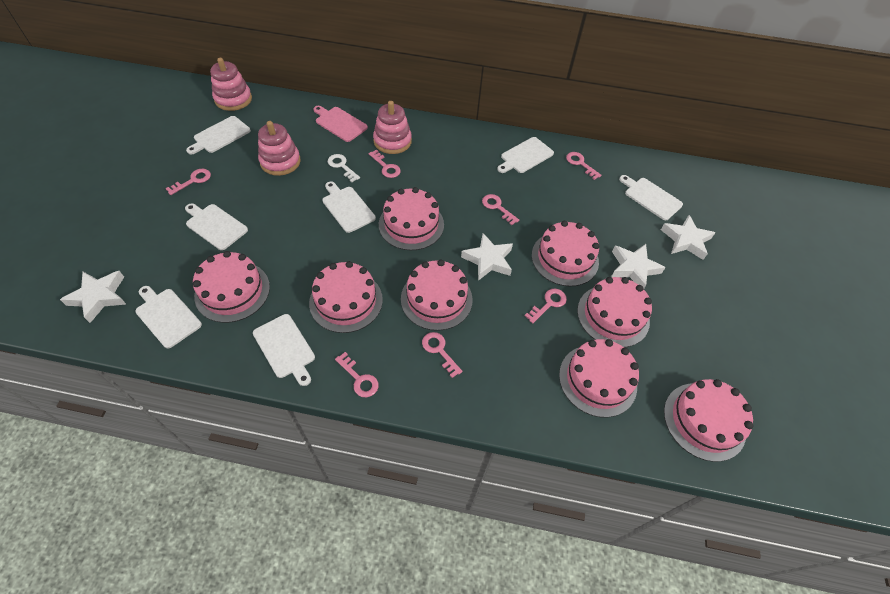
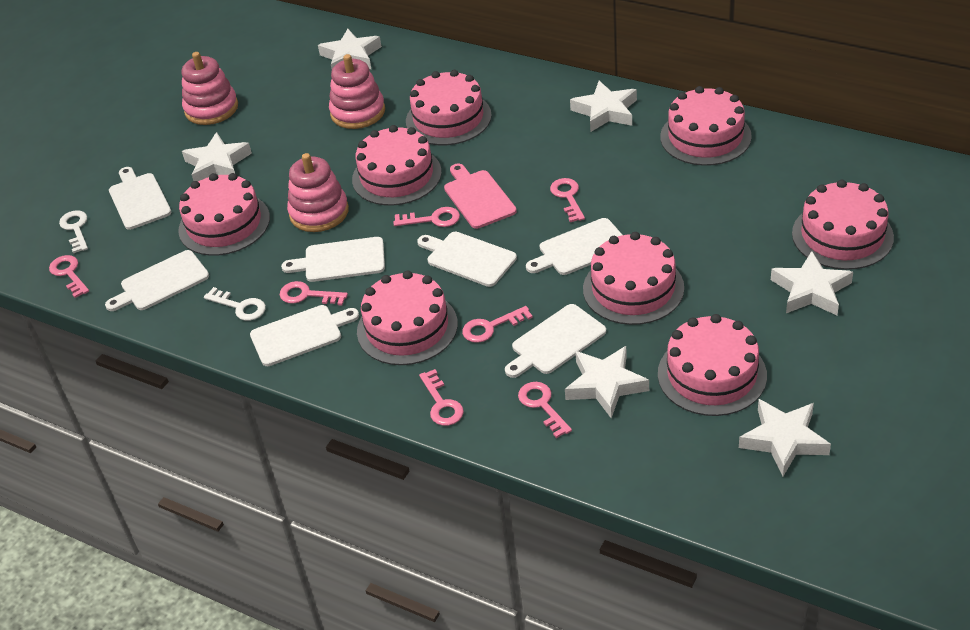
white key: 1 -> 2
white star: 4 -> 6

